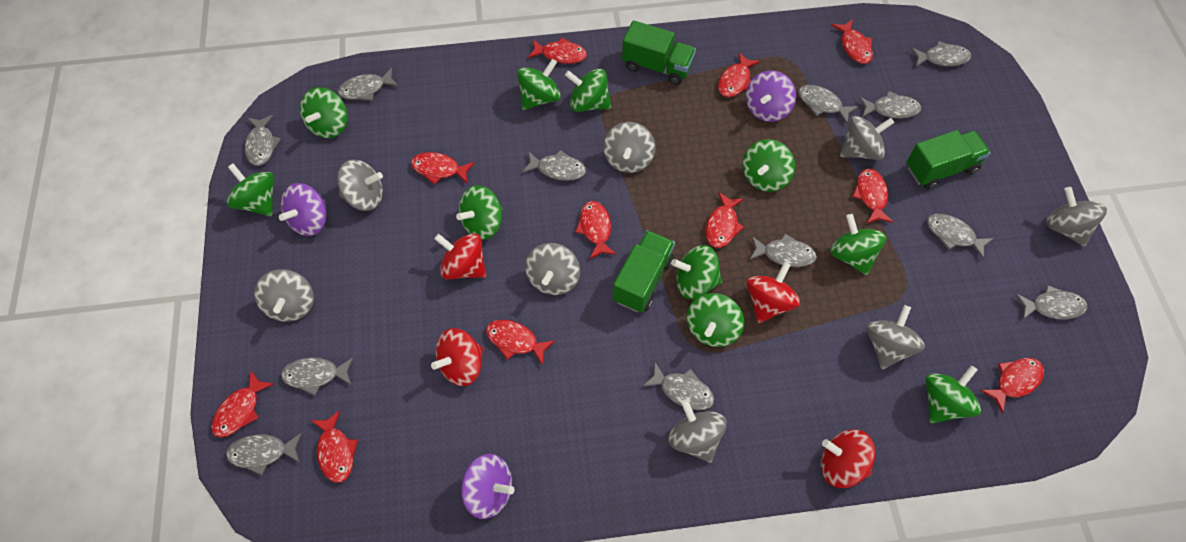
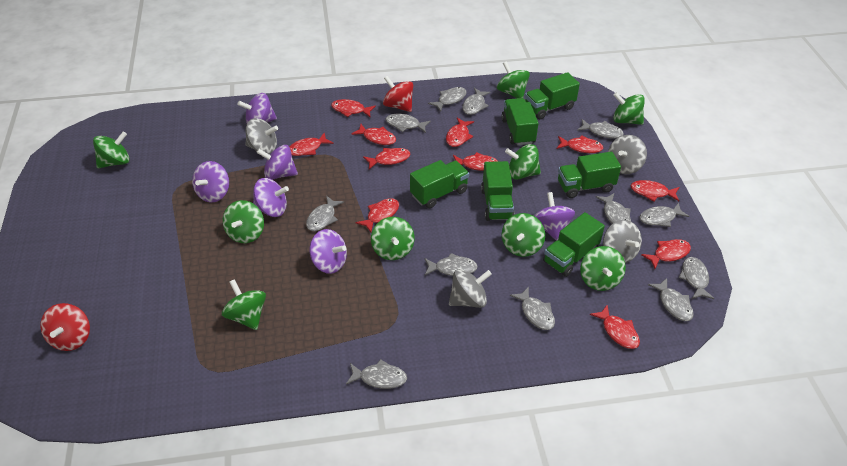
green spinning top: 10 -> 9
green truck: 3 -> 6
grey spinning top: 8 -> 4
purple spinning top: 3 -> 6
red spinning top: 4 -> 2

